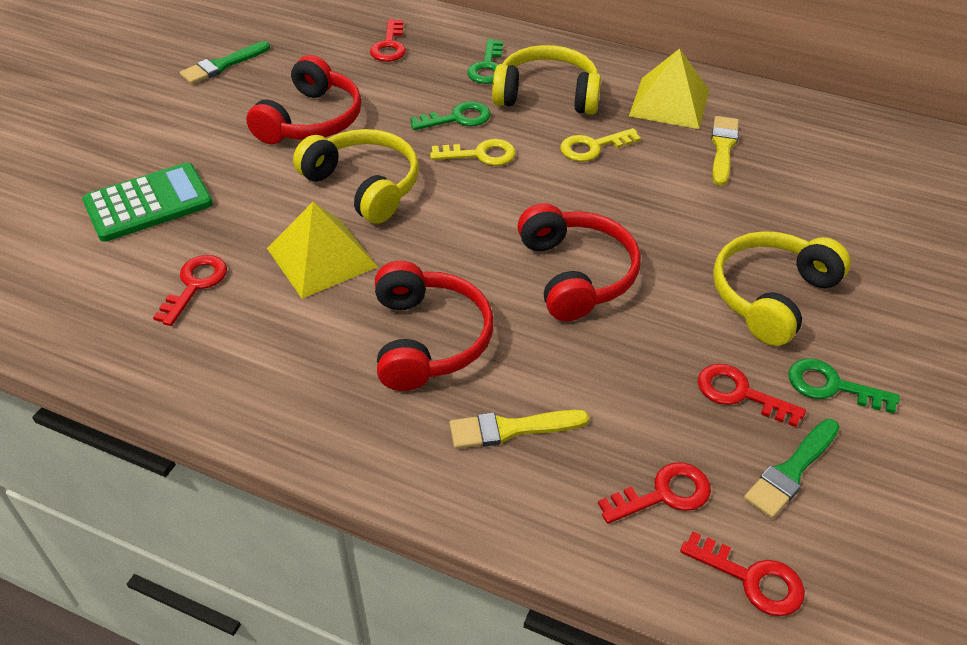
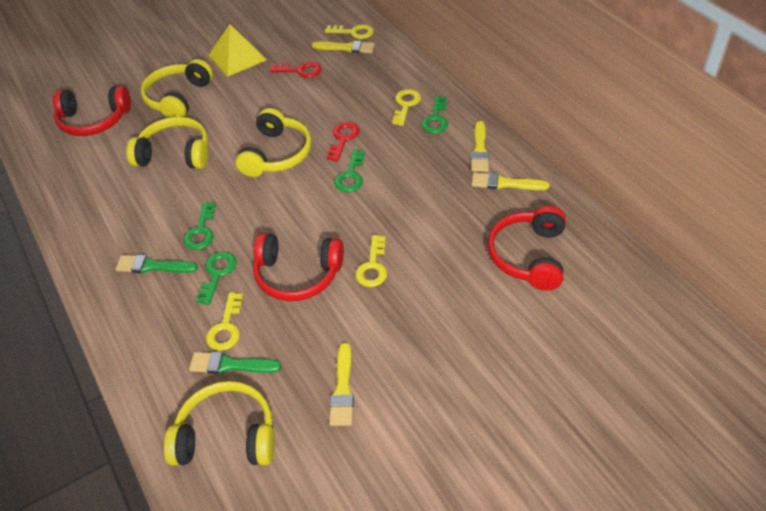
green calculator: 1 -> 0
green key: 3 -> 4
red key: 5 -> 2
yellow brush: 2 -> 4
yellow headphones: 3 -> 4
yellow key: 2 -> 4
yellow pyramid: 2 -> 1

